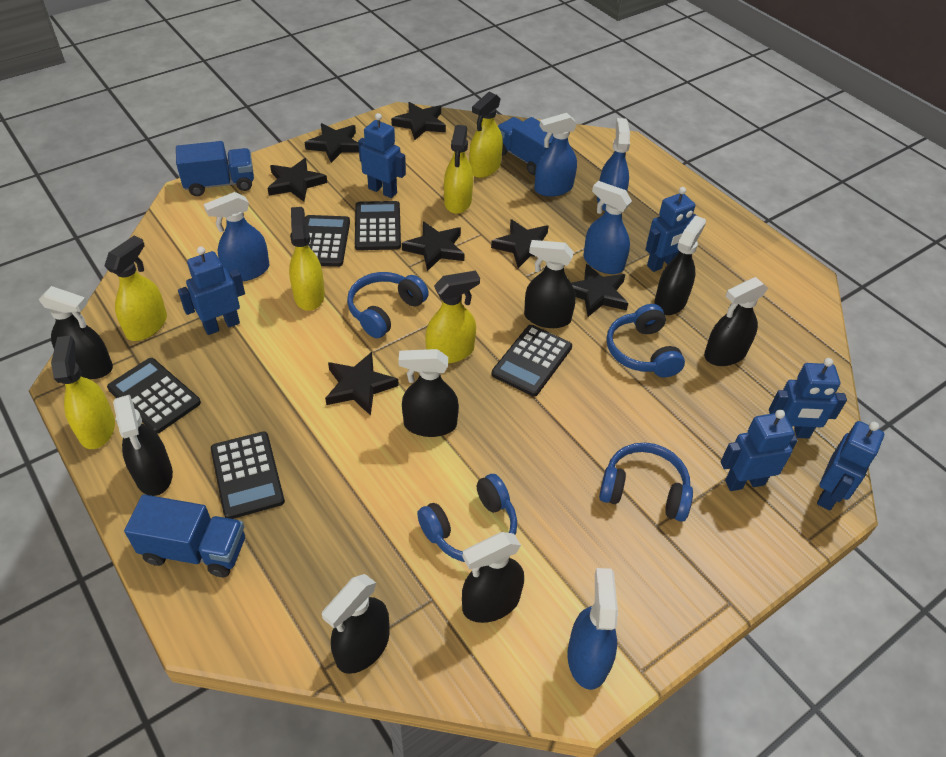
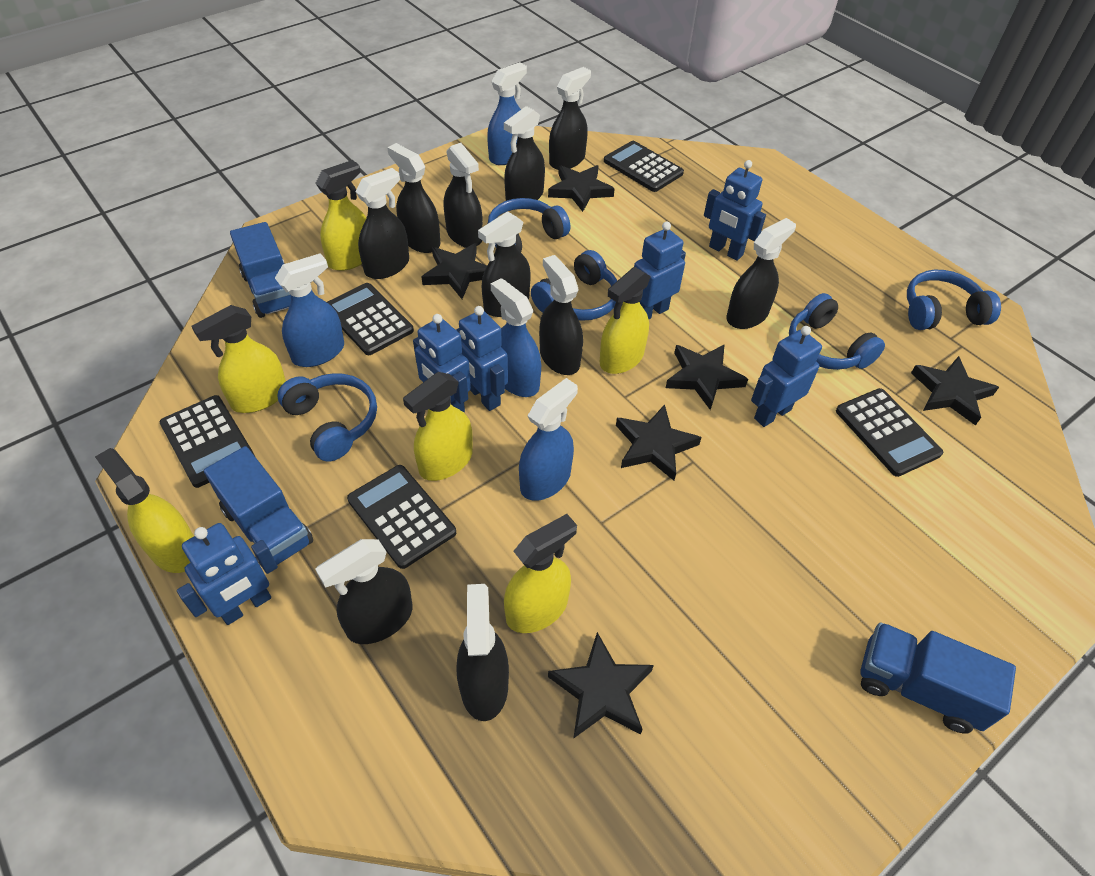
black spray bottle: 8 -> 10
black star: 7 -> 6
blue headphones: 4 -> 5
blue spray bottle: 5 -> 4

